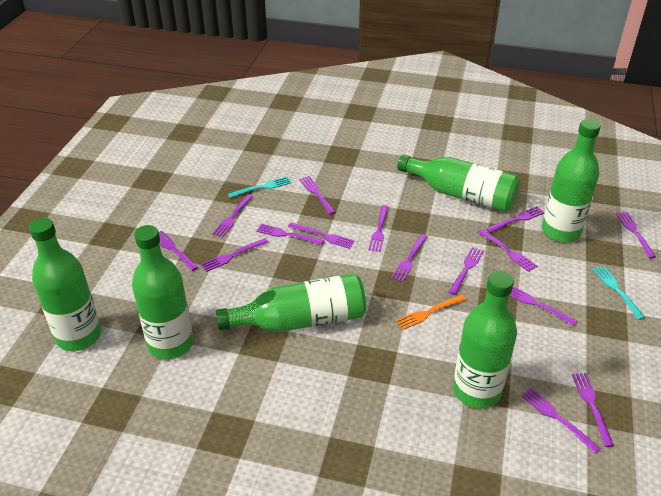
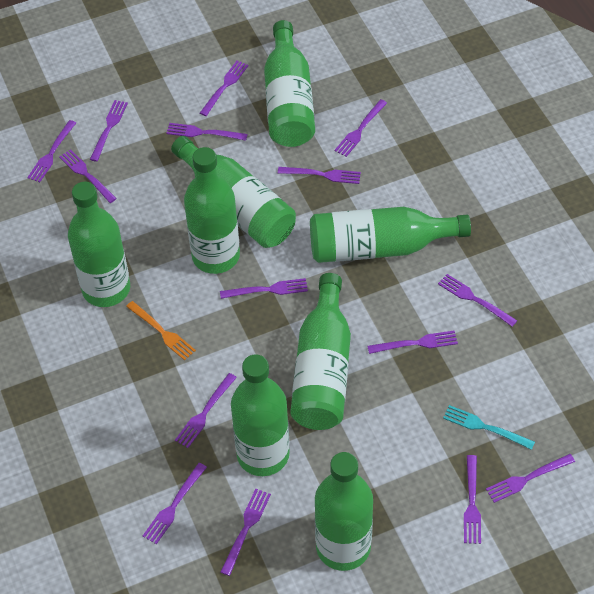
green bottle: 6 -> 8
turquoise fork: 2 -> 1

